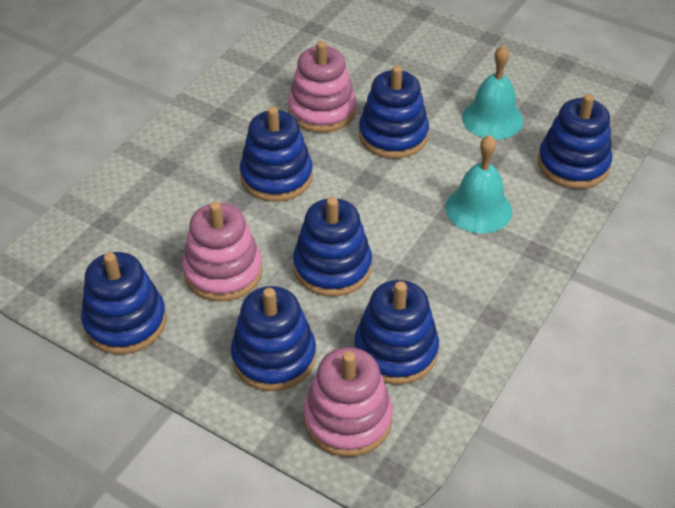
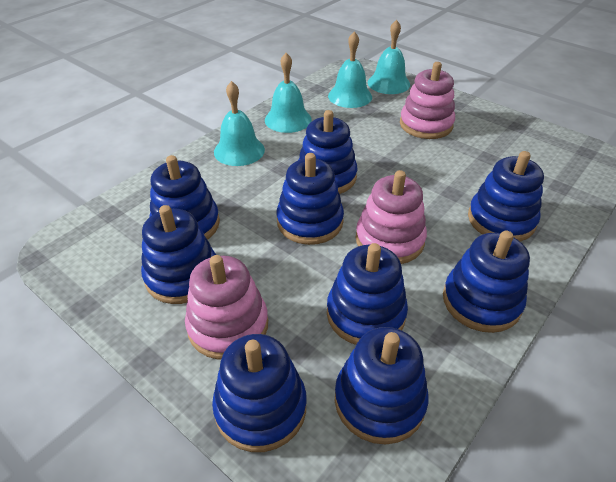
blue stacking toy: 7 -> 9
turquoise bell: 2 -> 4

